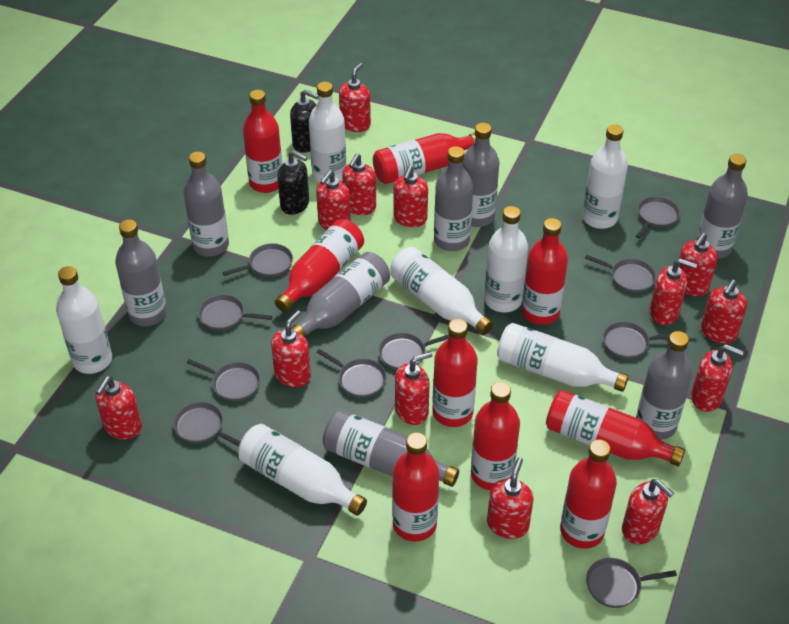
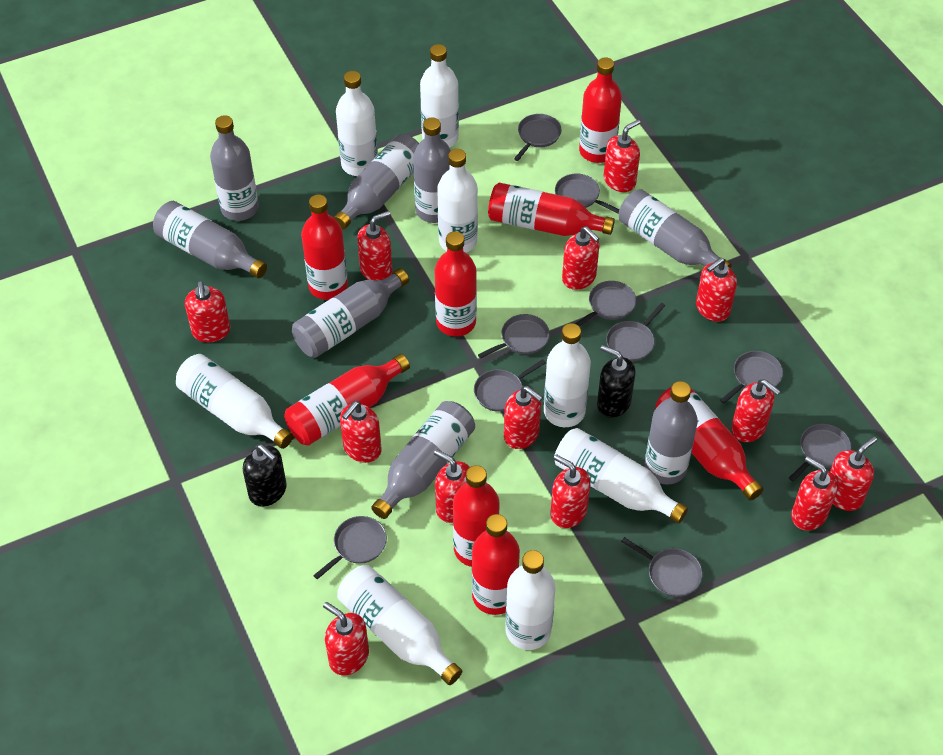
red bottle: 9 -> 8
white bottle: 7 -> 8

